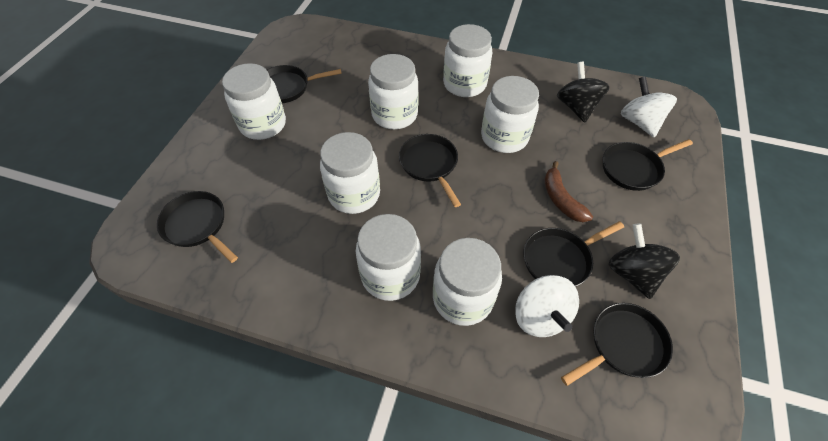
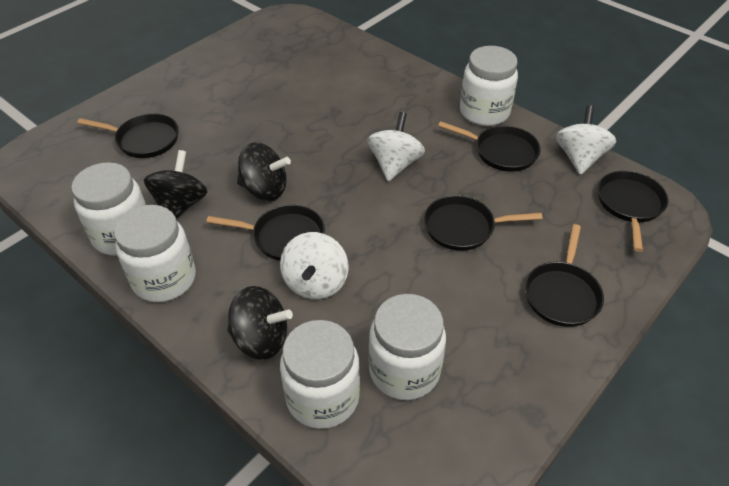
black spinning top: 2 -> 3
brown banana: 1 -> 0
white jar: 7 -> 5
white spinning top: 2 -> 3

